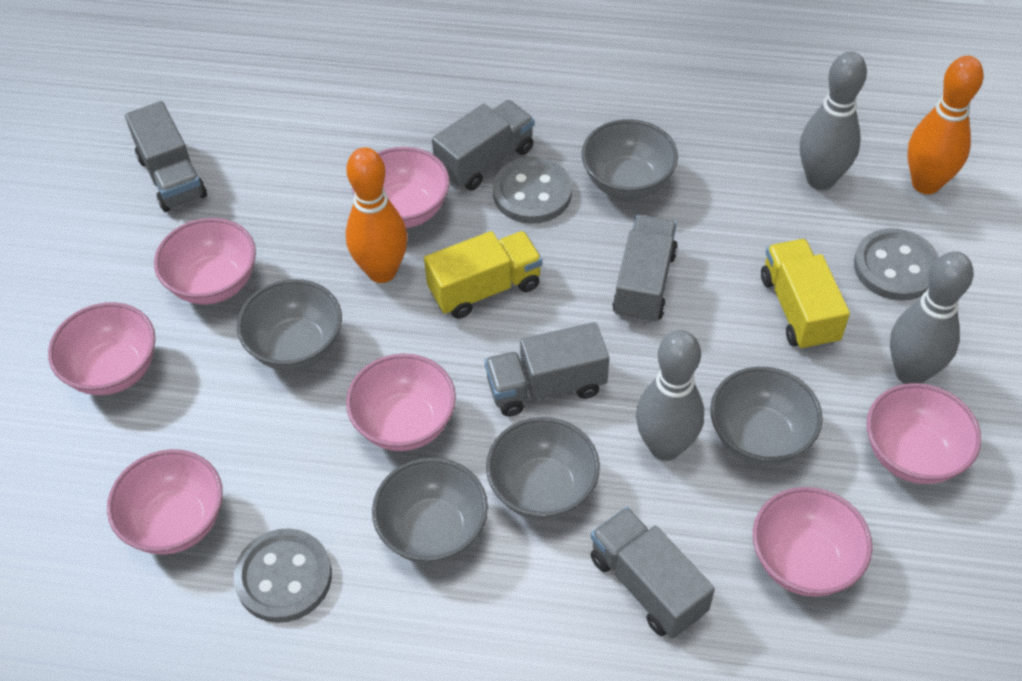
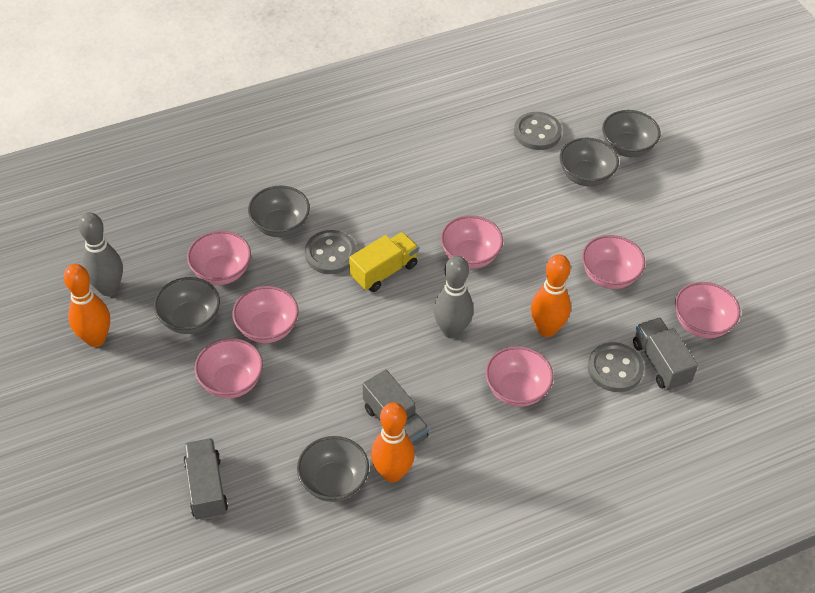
grey bowling pin: 3 -> 2
grey truck: 5 -> 3
orange bowling pin: 2 -> 3
yellow truck: 2 -> 1

